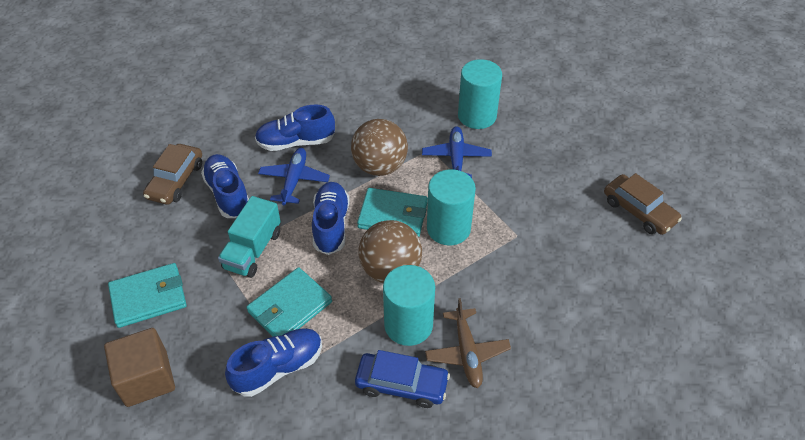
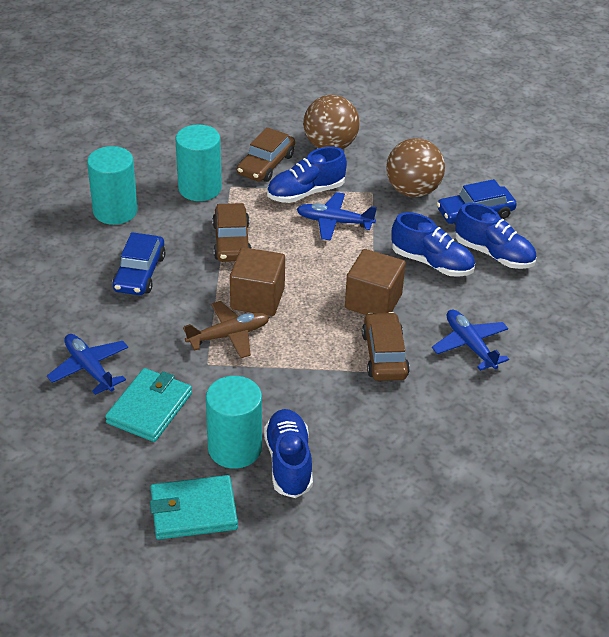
blue car: 1 -> 2
blue plane: 2 -> 3
brown car: 2 -> 3
brown cube: 1 -> 2
turquoise truck: 1 -> 0
turquoise wallet: 3 -> 2

